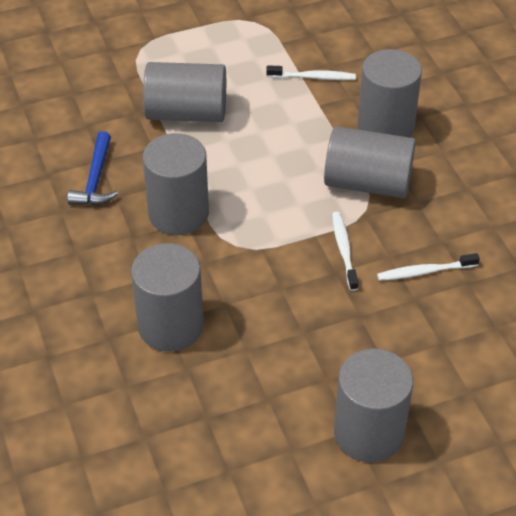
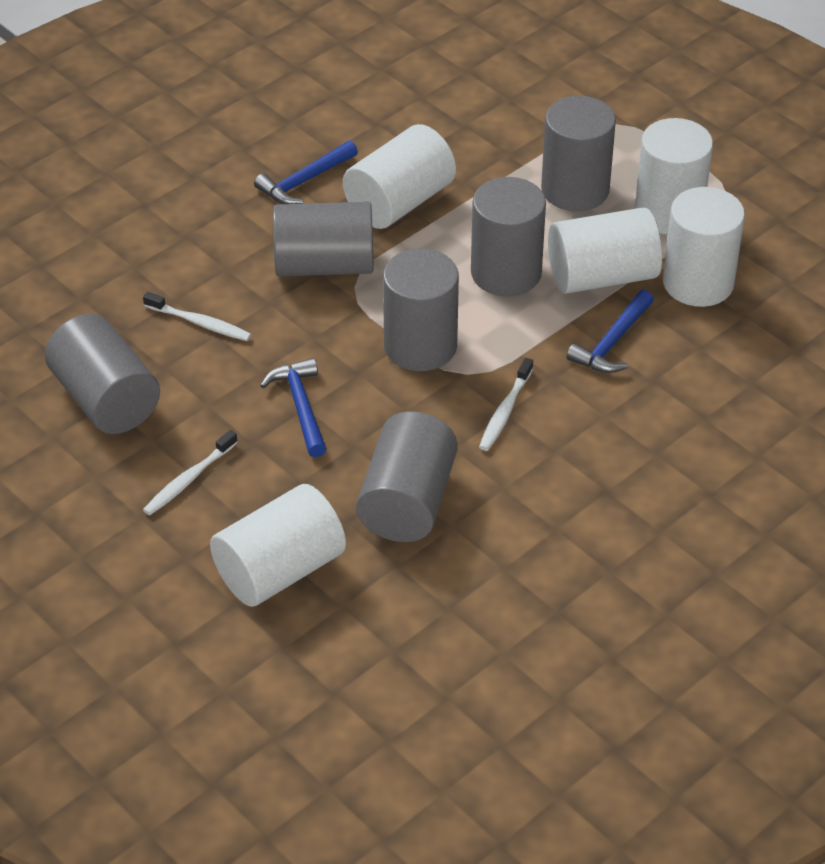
blue hammer: 1 -> 3
white cylinder: 0 -> 5

